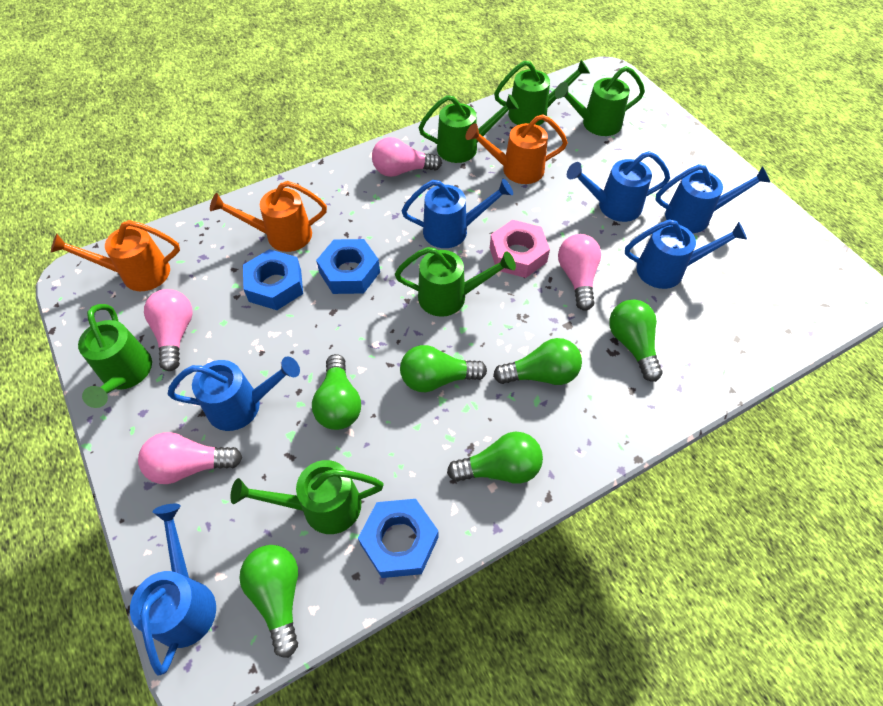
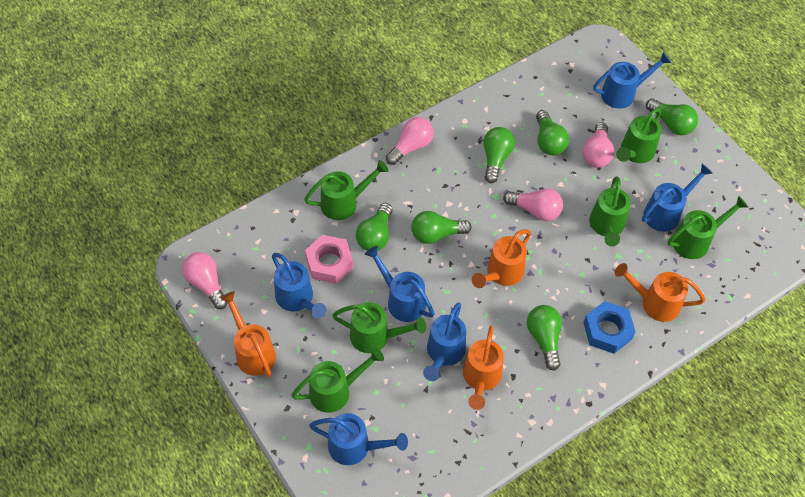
blue nut: 3 -> 1
orange watering can: 3 -> 4

